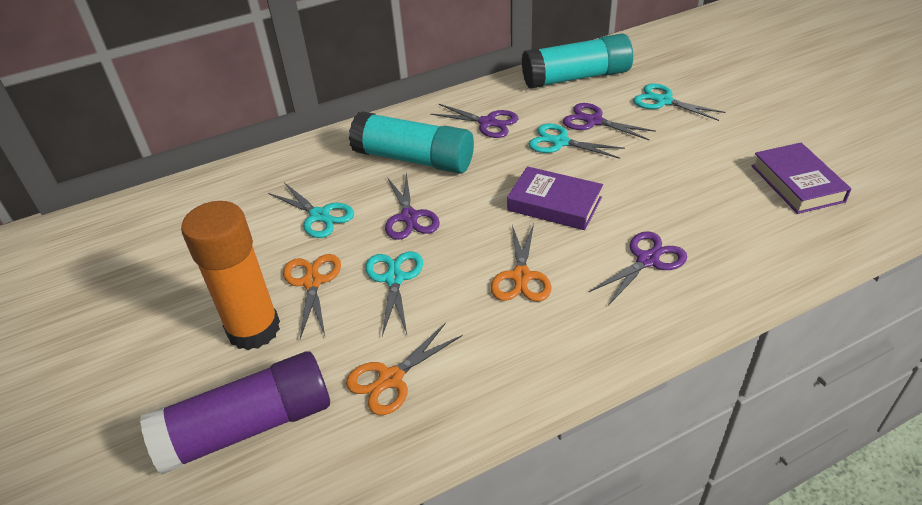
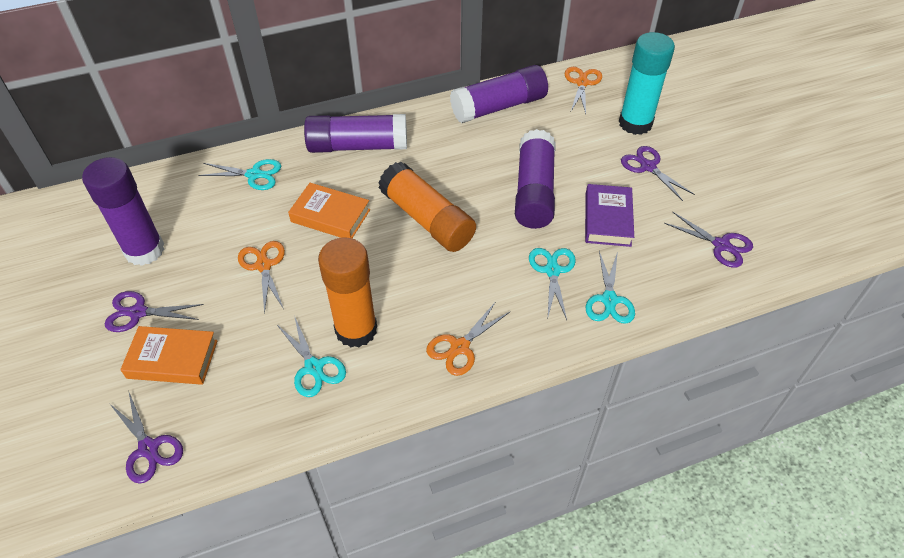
orange book: 0 -> 2
orange glue stick: 1 -> 2
purple book: 2 -> 1
purple glue stick: 1 -> 4
turquoise glue stick: 2 -> 1

